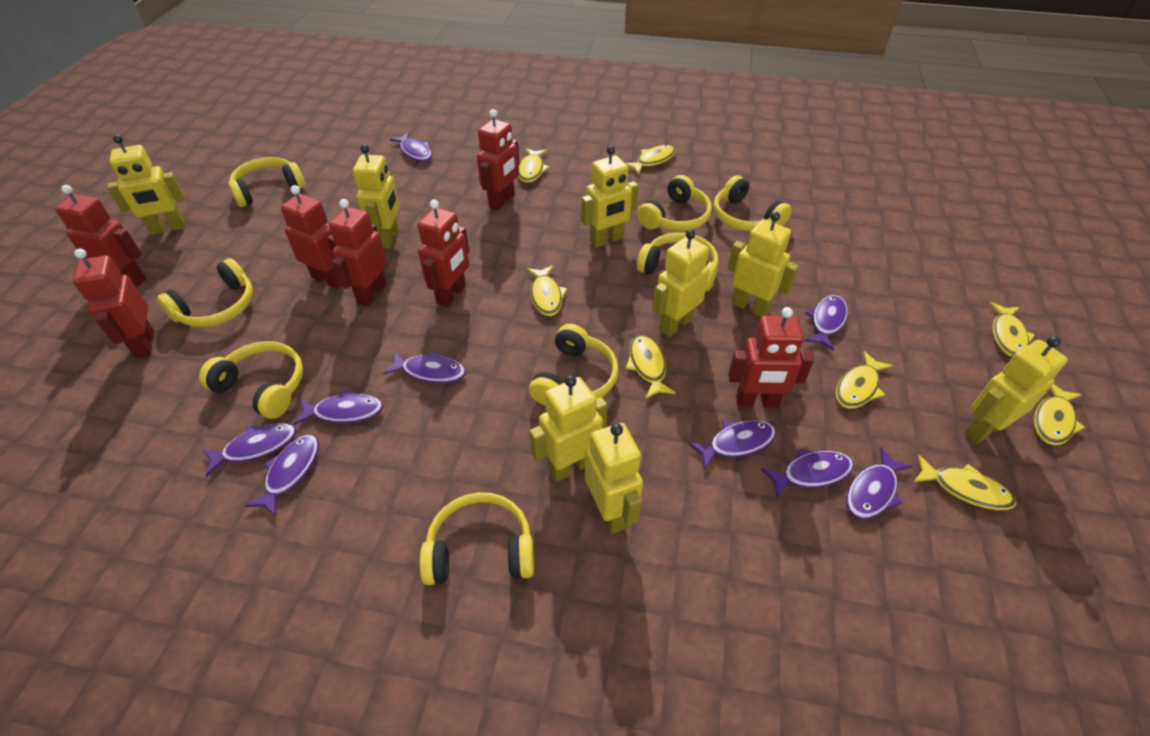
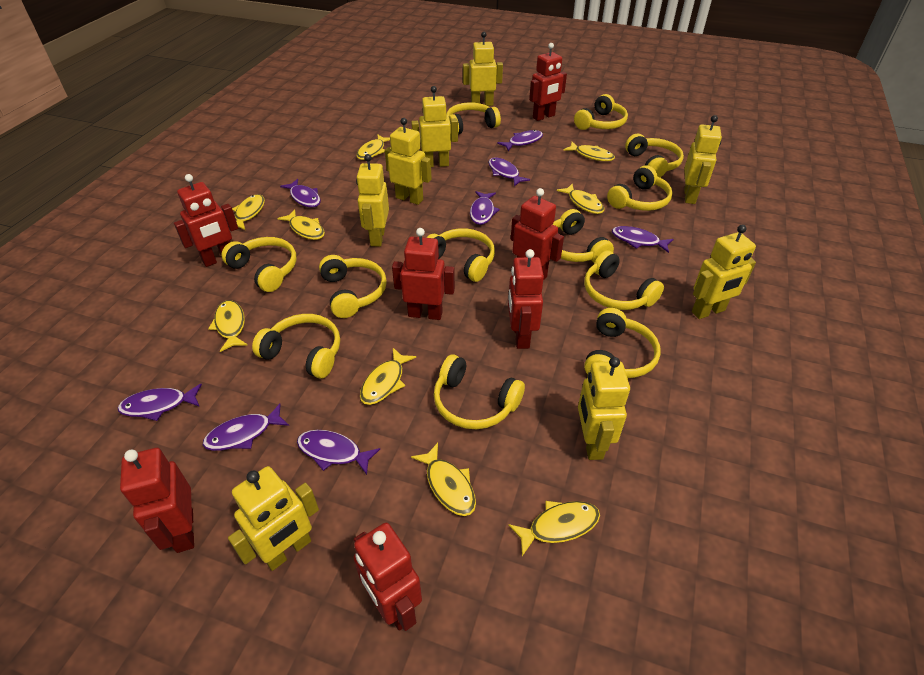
purple fish: 9 -> 8
yellow fish: 8 -> 9
yellow headphones: 8 -> 12

